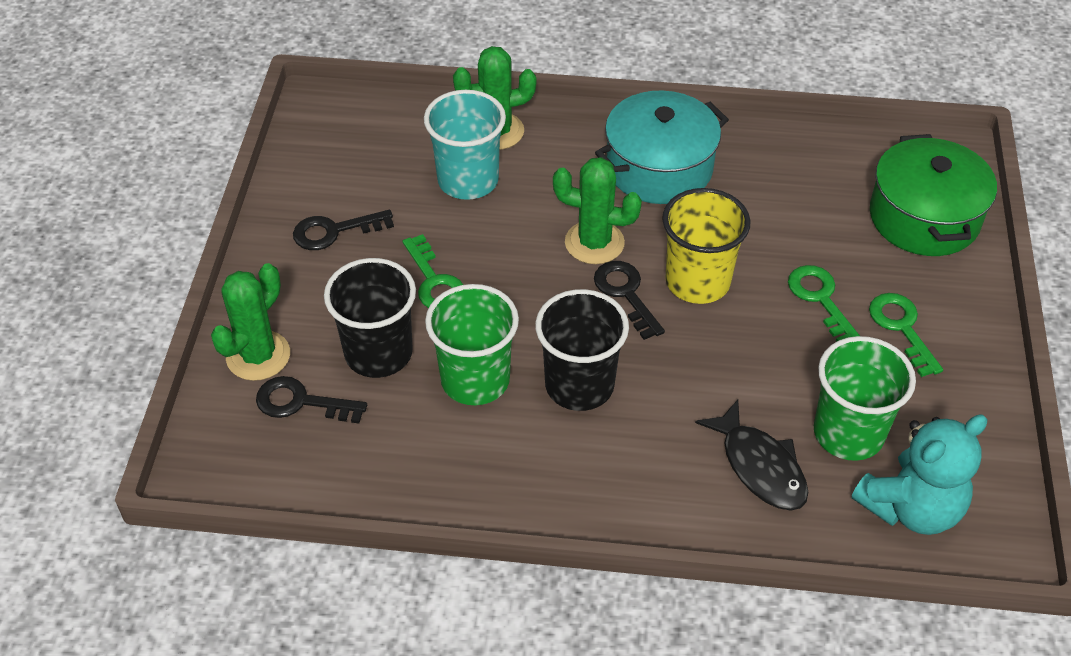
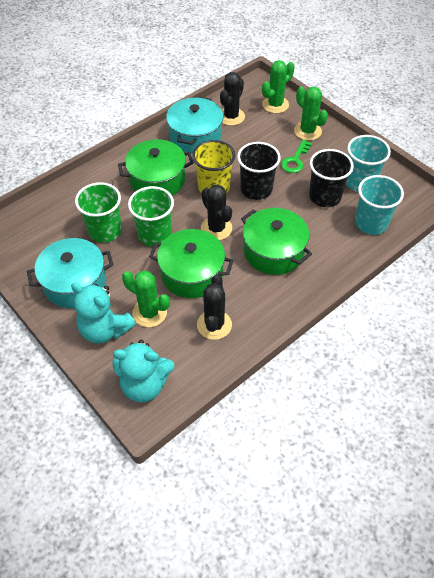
black cactus: 0 -> 3
black fish: 1 -> 0
black key: 3 -> 0
green key: 3 -> 1
green pot: 1 -> 3
turquoise cup: 1 -> 2
turquoise pot: 1 -> 2
turquoise teddy bear: 1 -> 2

